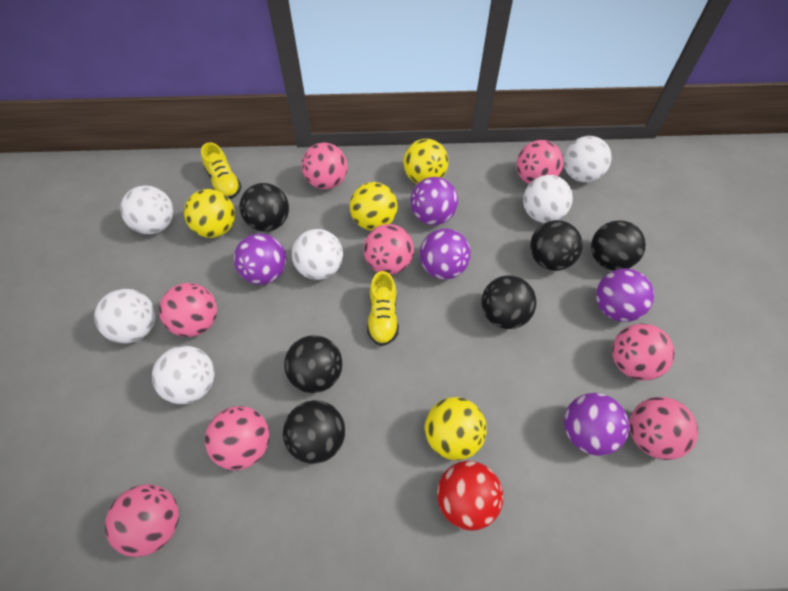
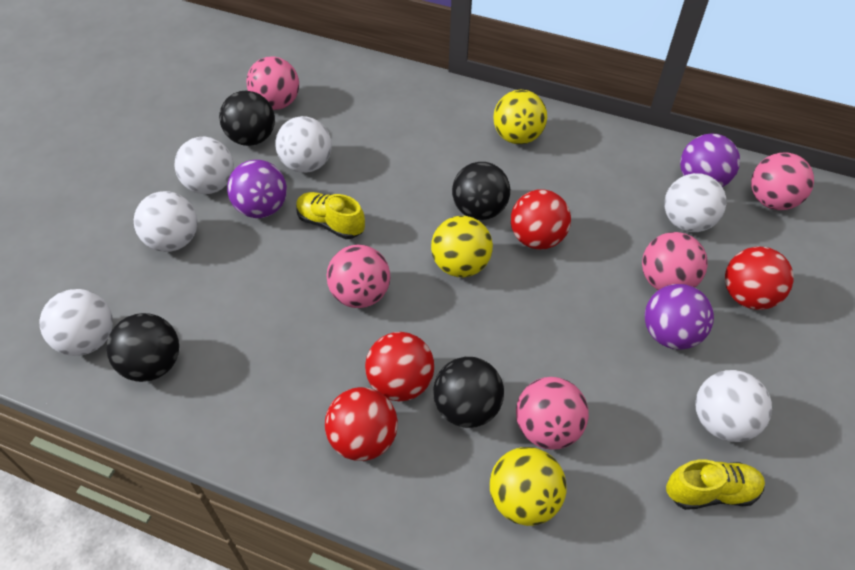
black ball: 6 -> 4
pink ball: 8 -> 5
purple ball: 5 -> 3
red ball: 1 -> 4
yellow ball: 4 -> 3

